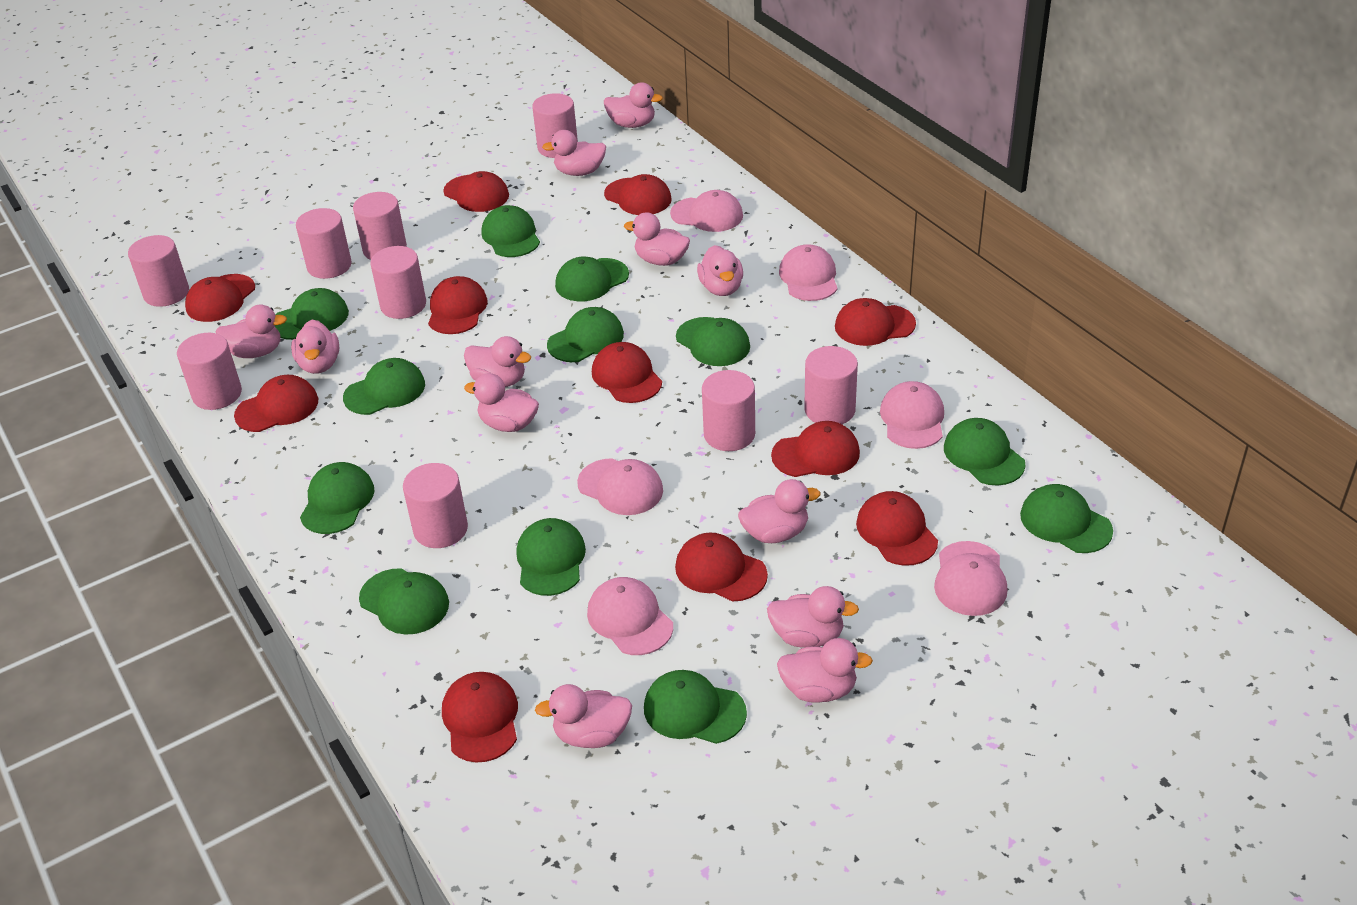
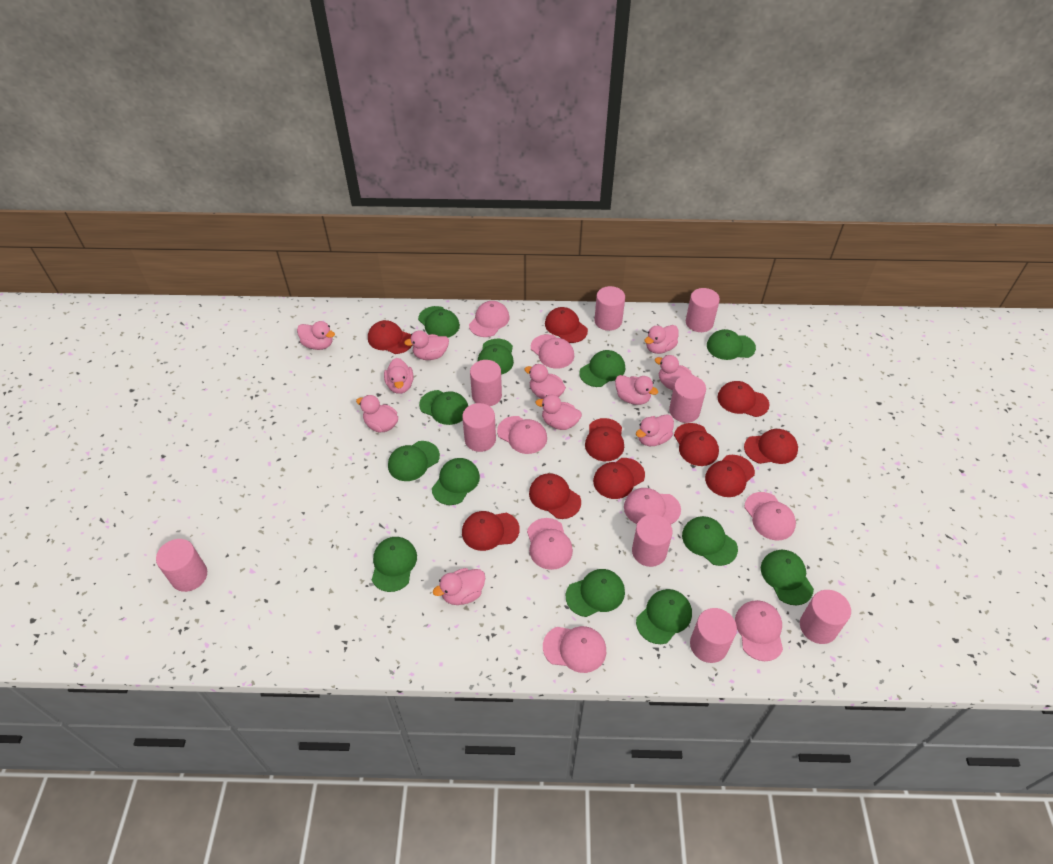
pink cap: 6 -> 8
pink duck: 12 -> 11
red cap: 11 -> 10

